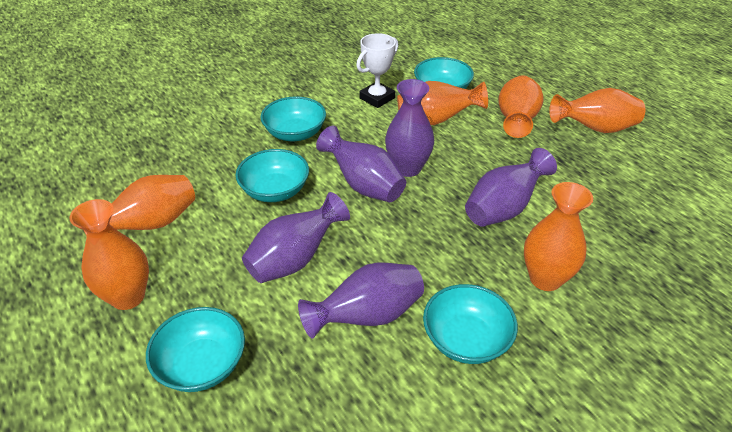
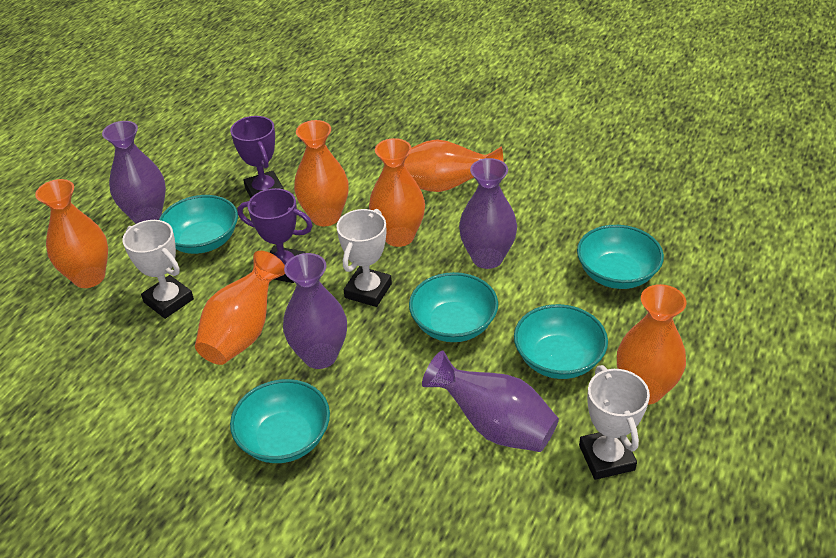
purple trophy: 0 -> 2
purple vase: 5 -> 4
white trophy: 1 -> 3

